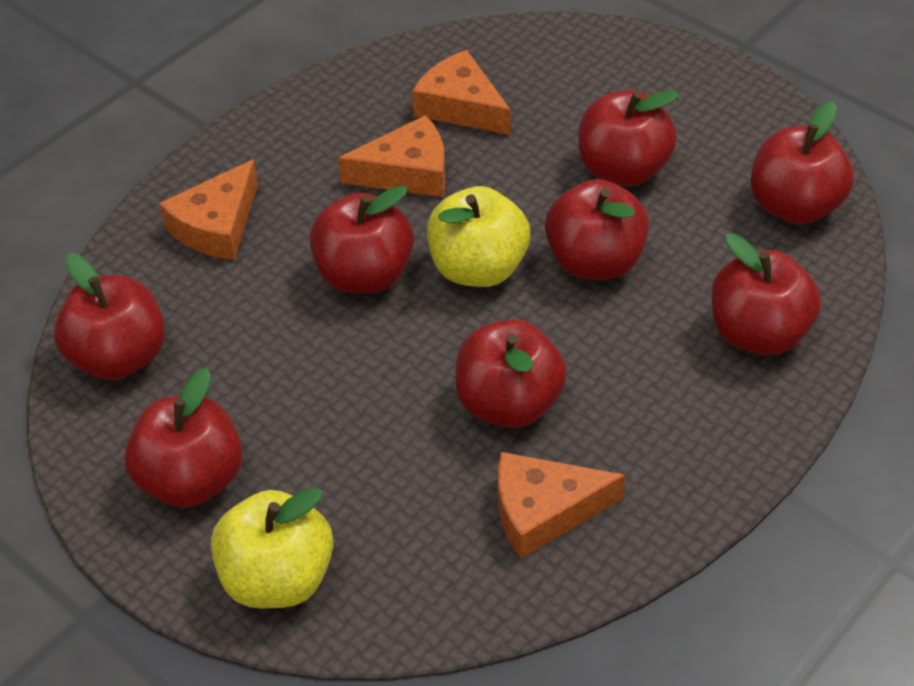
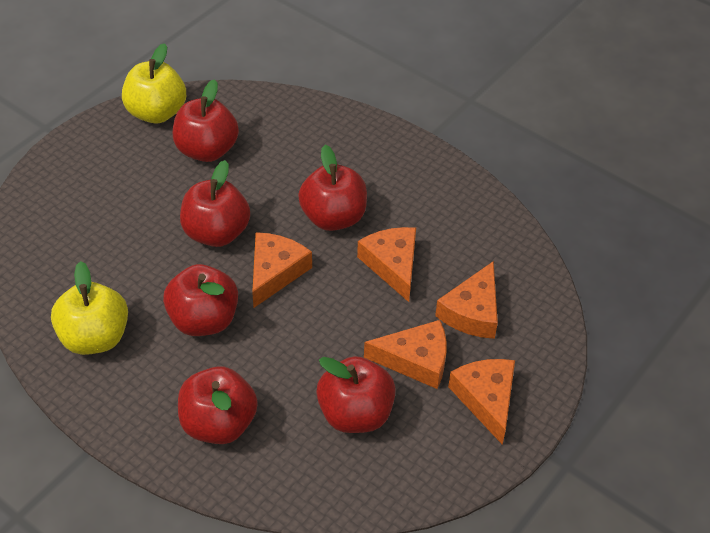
orange cheese: 4 -> 5
red apple: 8 -> 6

